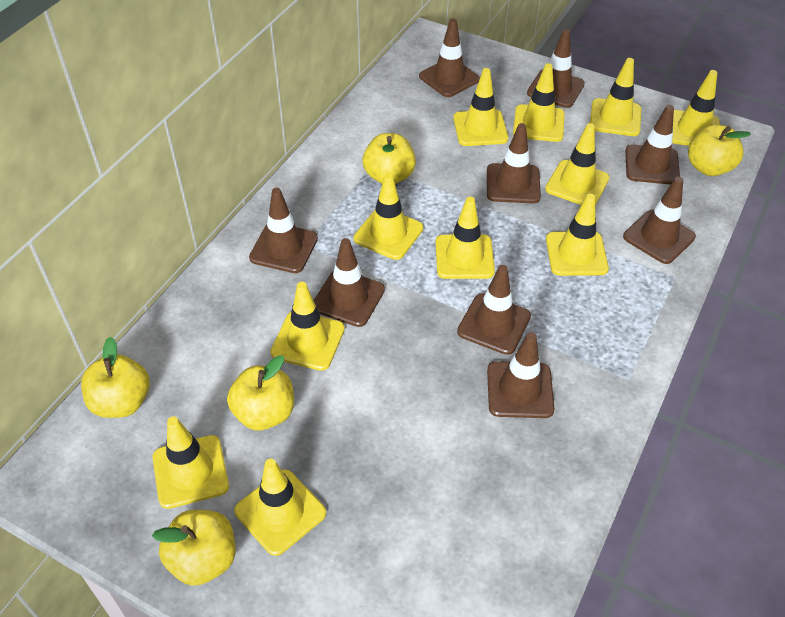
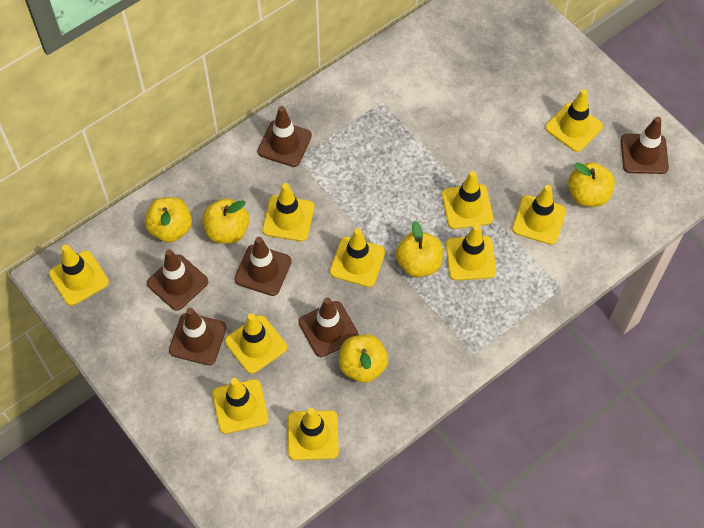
brown traffic cone: 9 -> 6
yellow traffic cone: 11 -> 10

